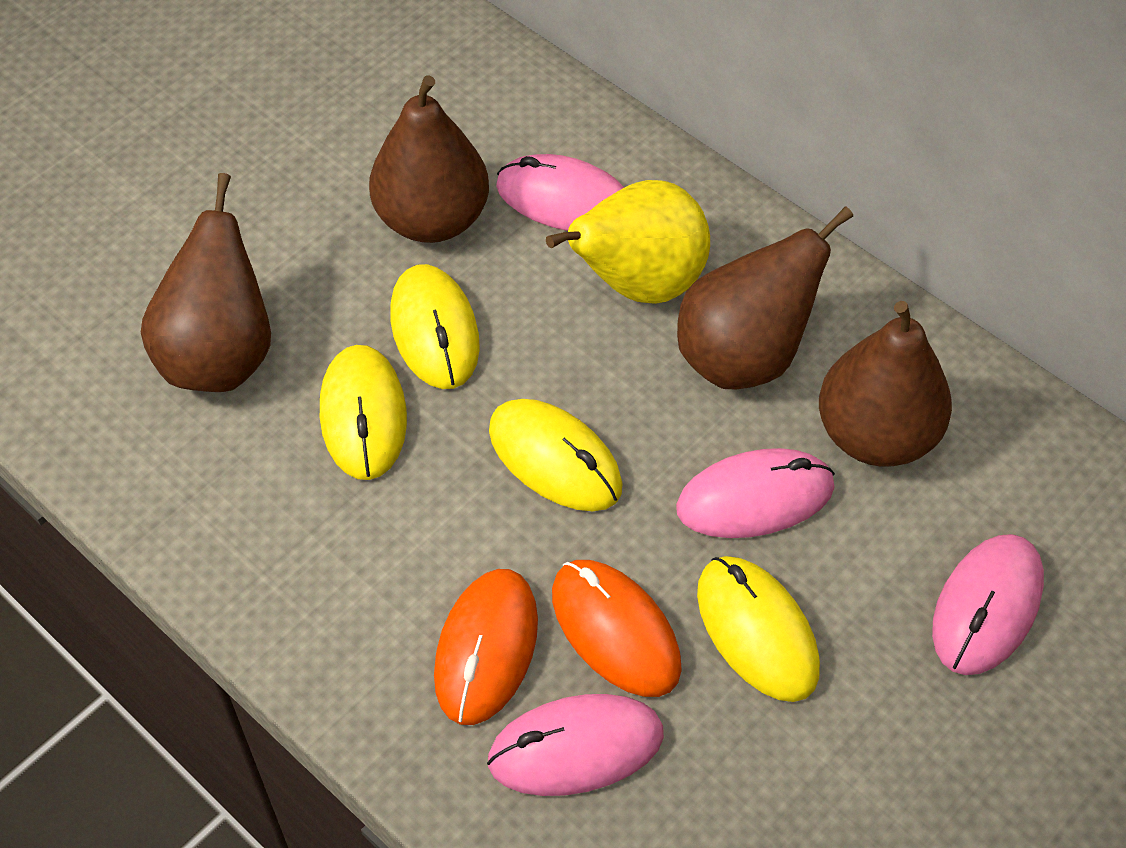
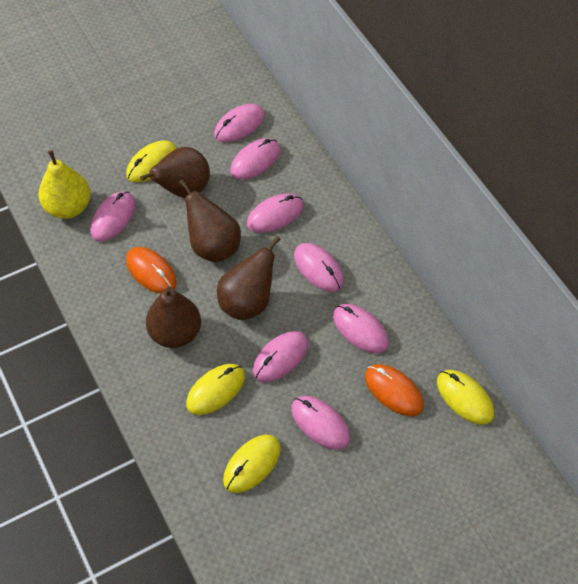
pink mouse: 4 -> 8

